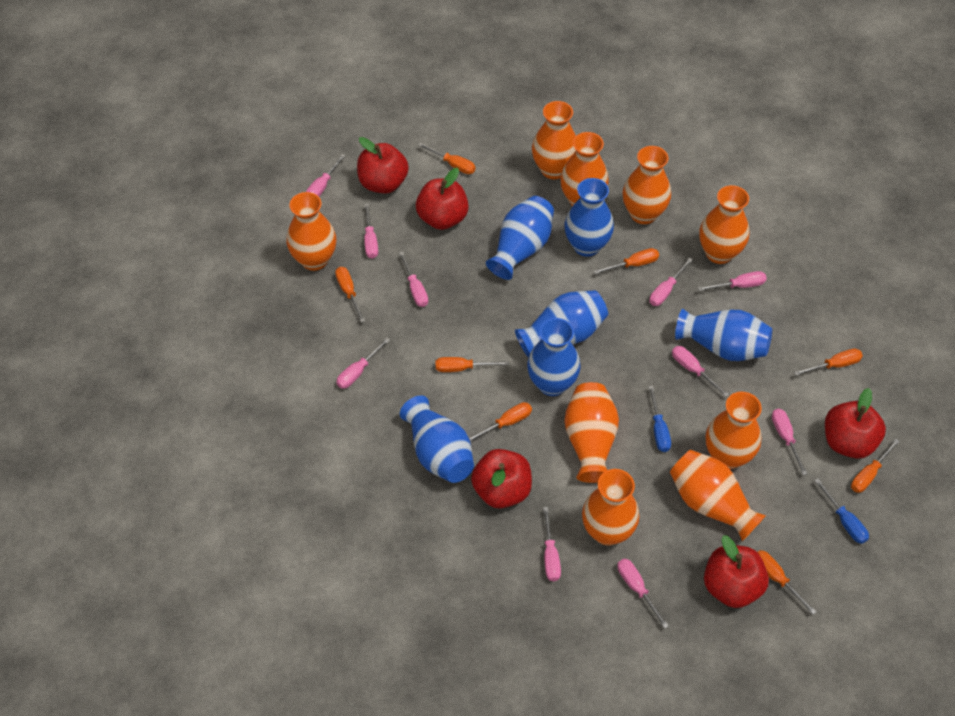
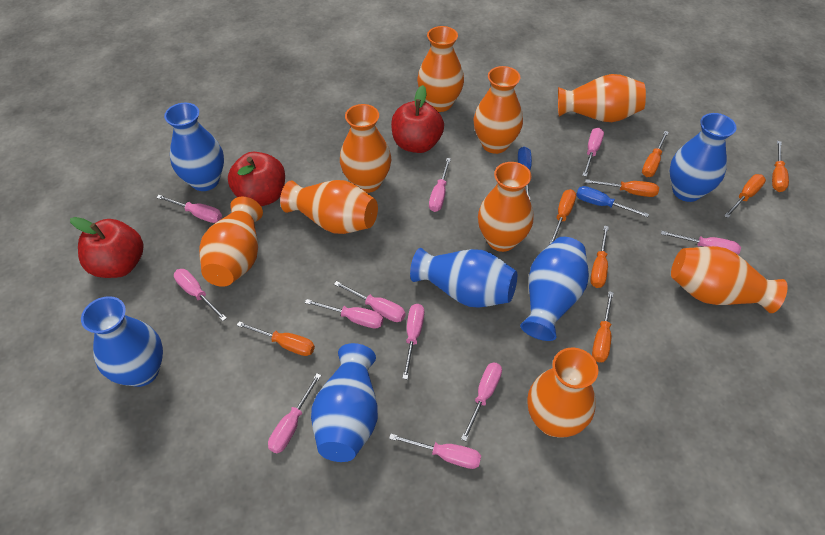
pink screwdriver: 10 -> 11
red apple: 5 -> 3

